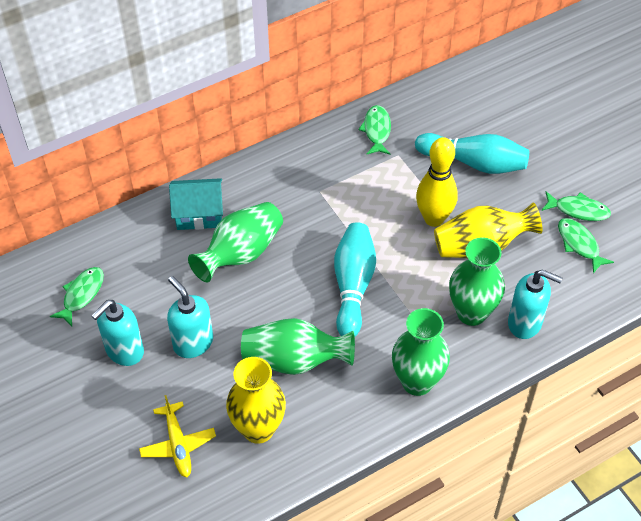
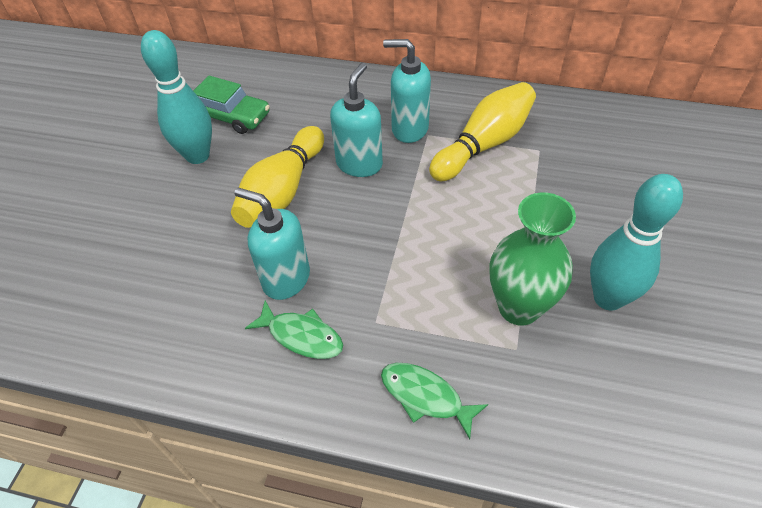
green car: 0 -> 1
green fish: 4 -> 2
green vase: 4 -> 1
turquoise house: 1 -> 0
yellow bowling pin: 1 -> 2
yellow plane: 1 -> 0
yellow vase: 2 -> 0

